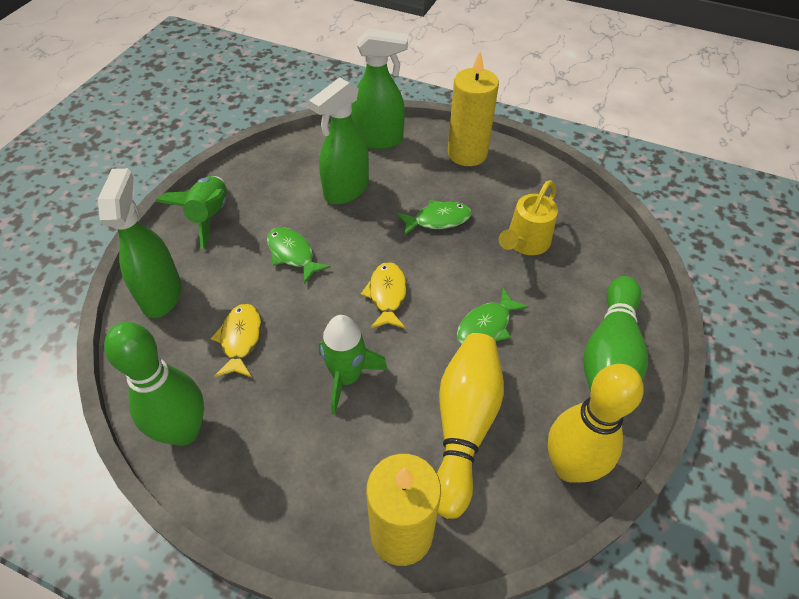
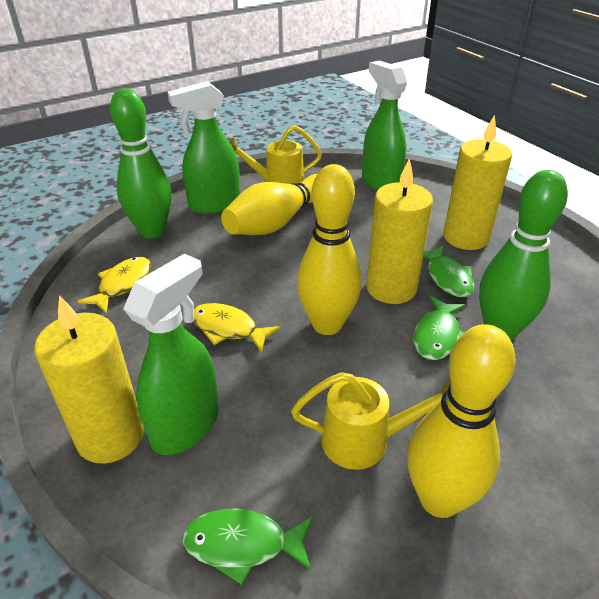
green rocket: 2 -> 0
yellow bowling pin: 2 -> 3
yellow candle: 2 -> 3
yellow watering can: 1 -> 2

